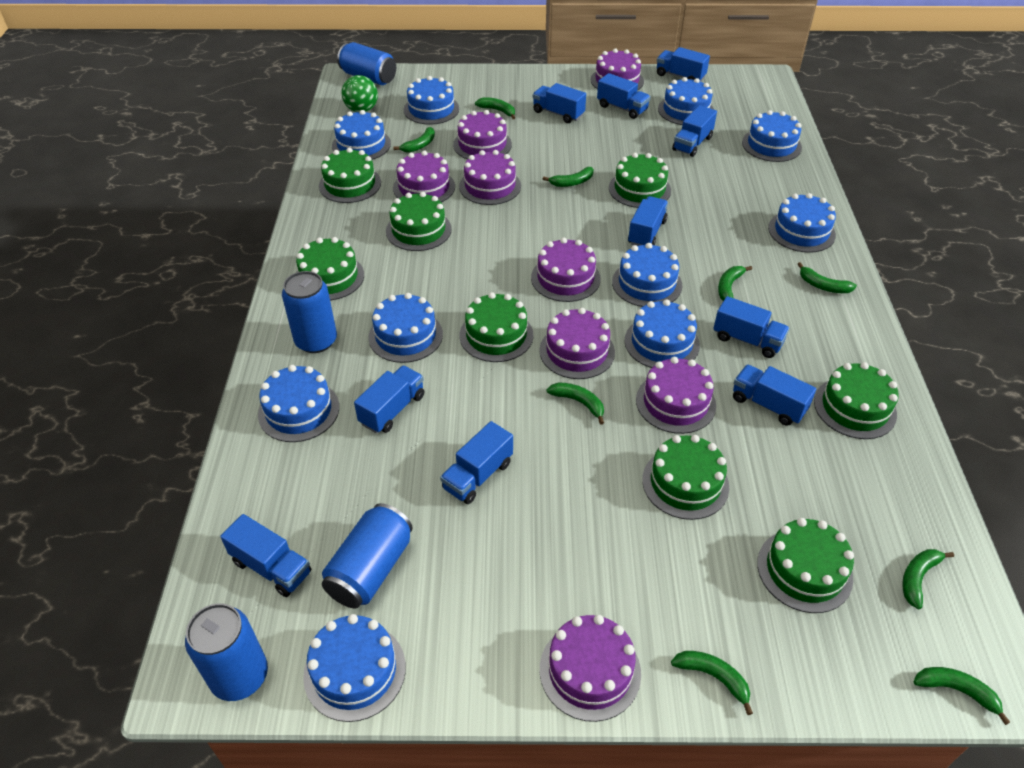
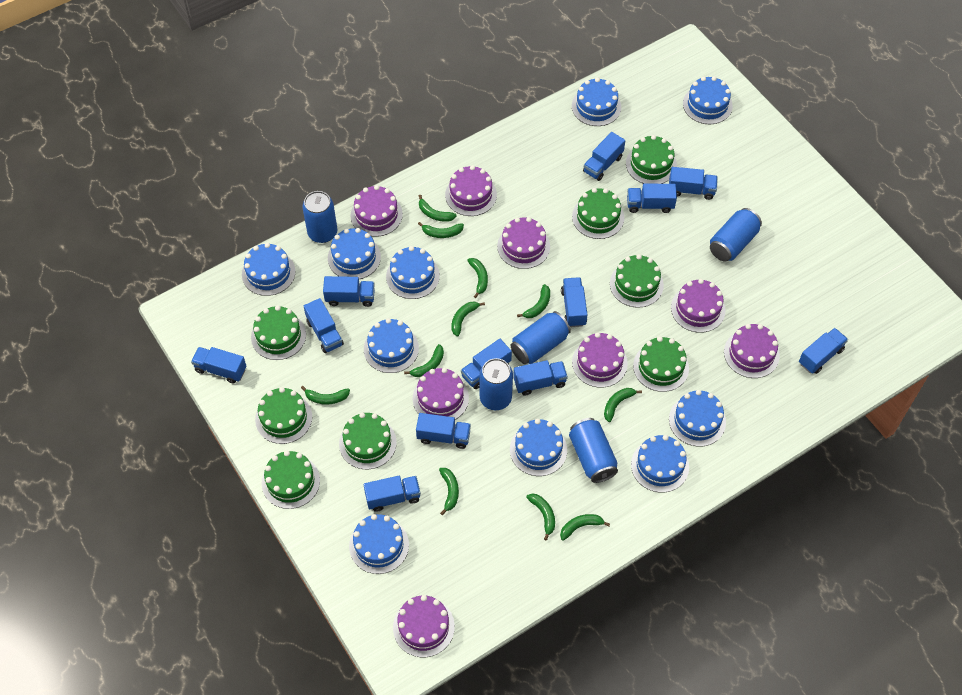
blue can: 4 -> 5
blue truck: 10 -> 12
green ball: 1 -> 0
green banana: 9 -> 11

